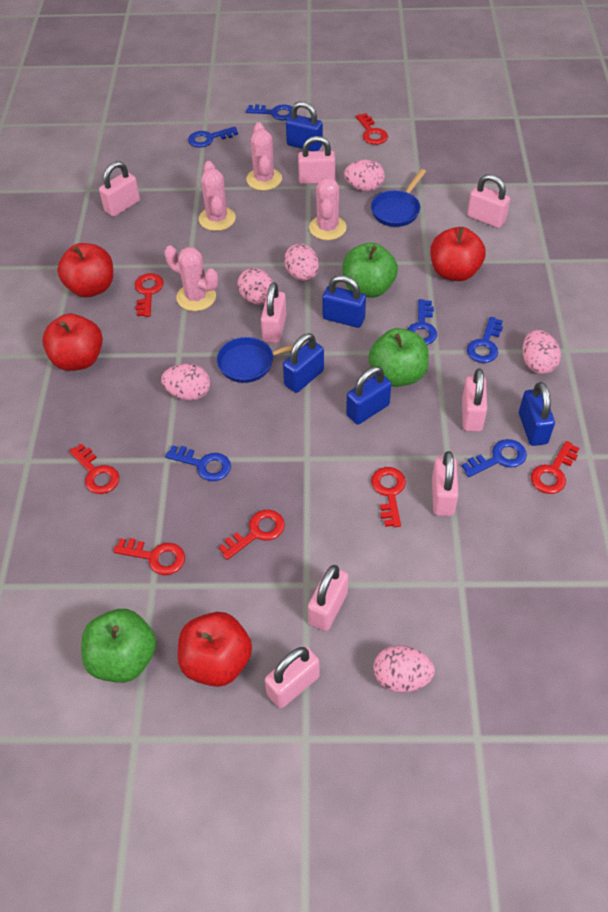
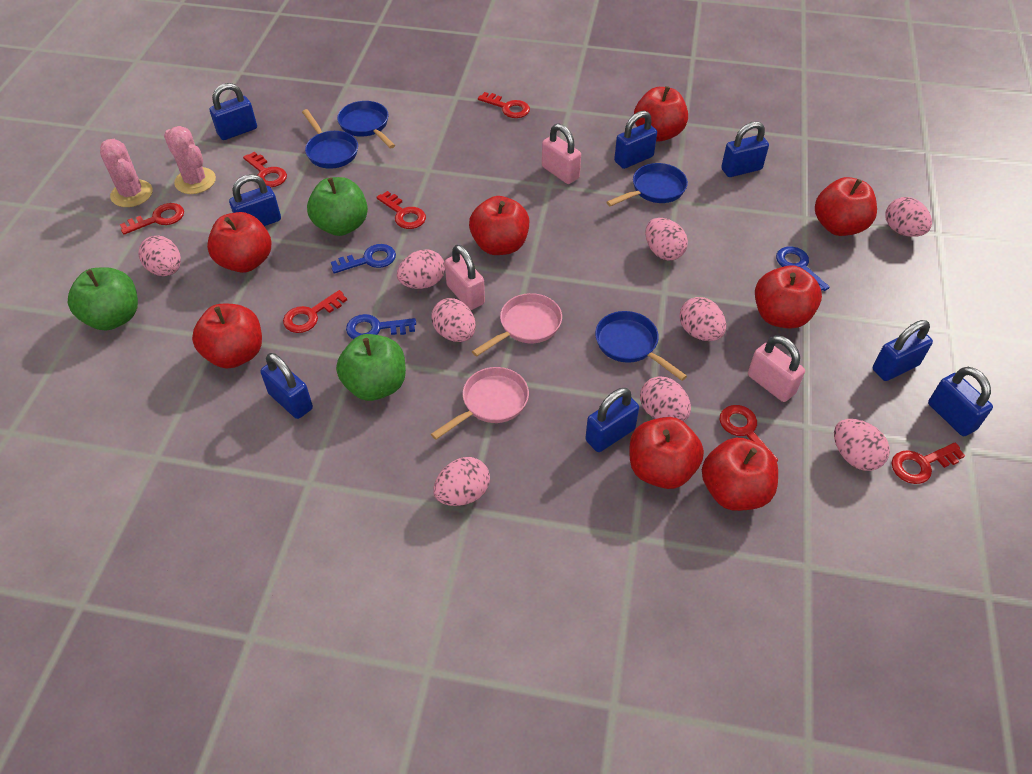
blue key: 6 -> 3
blue padlock: 5 -> 8
blue pan: 2 -> 4
pink cactus: 4 -> 2
pink egg: 6 -> 9
pink padlock: 8 -> 3
pink pan: 0 -> 2
red apple: 4 -> 8

